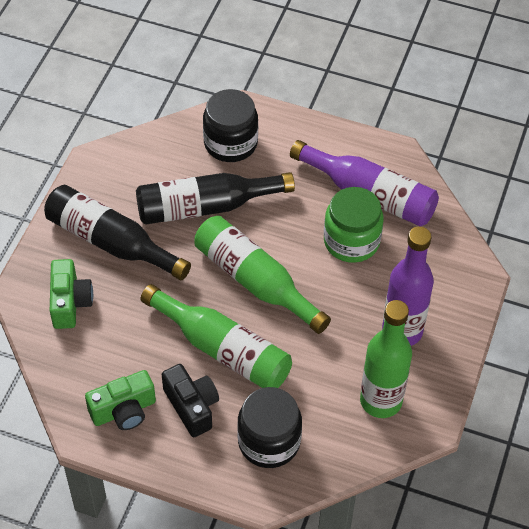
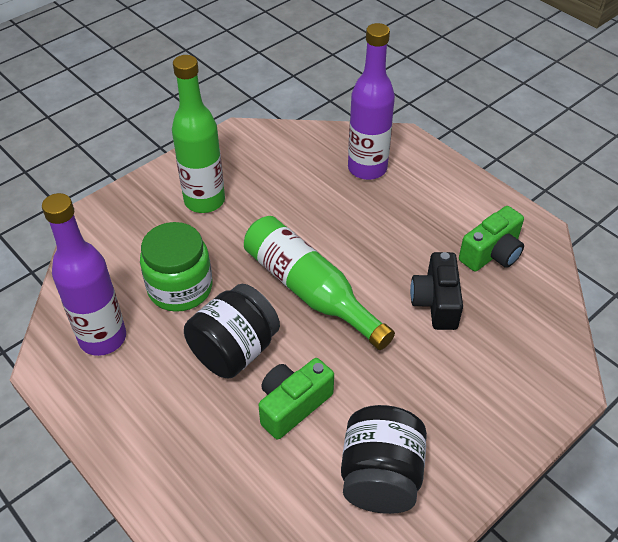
black bottle: 2 -> 0
green bottle: 3 -> 2

